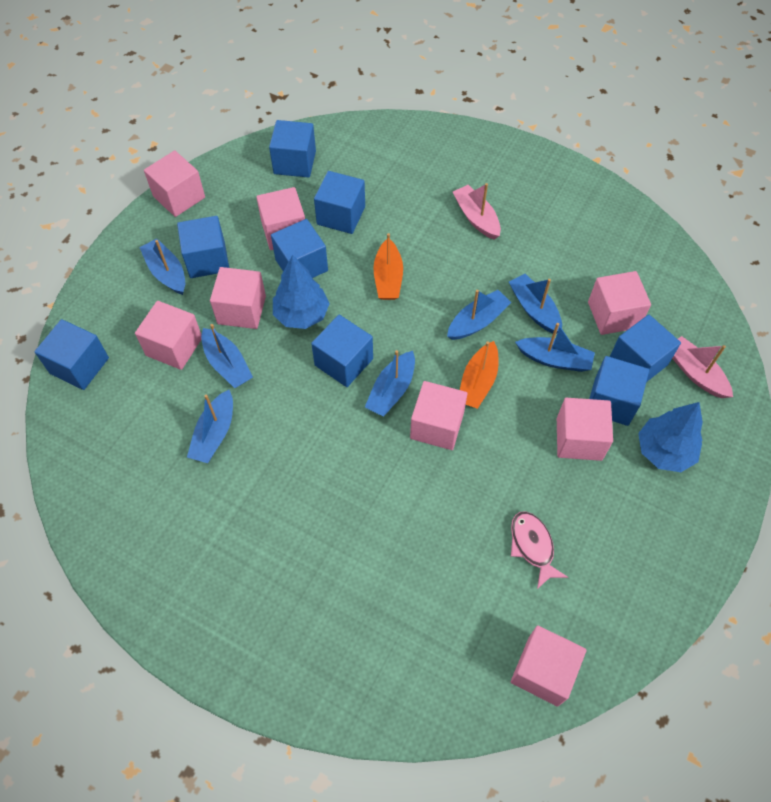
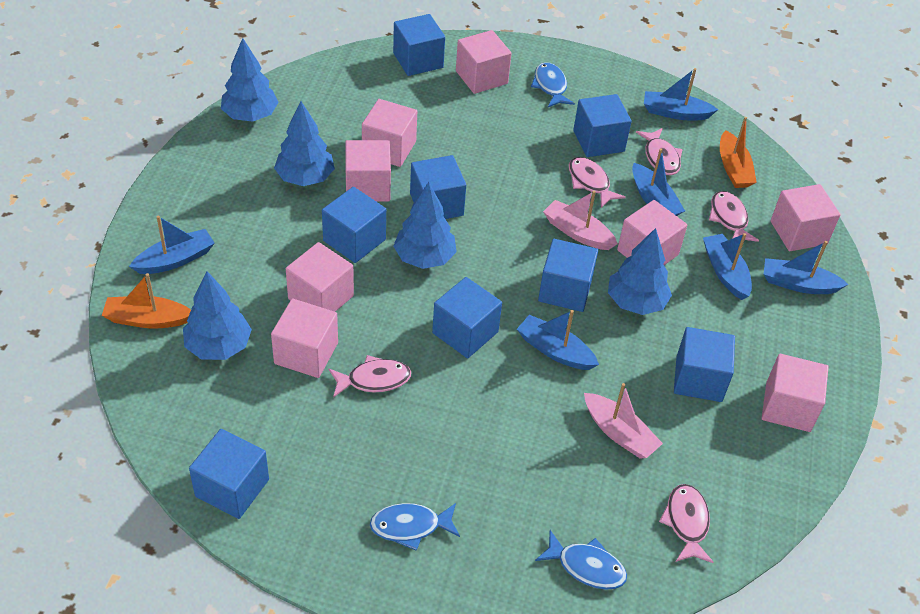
blue boat: 7 -> 6
blue fish: 0 -> 3
blue tree: 2 -> 5
pink fish: 1 -> 5

